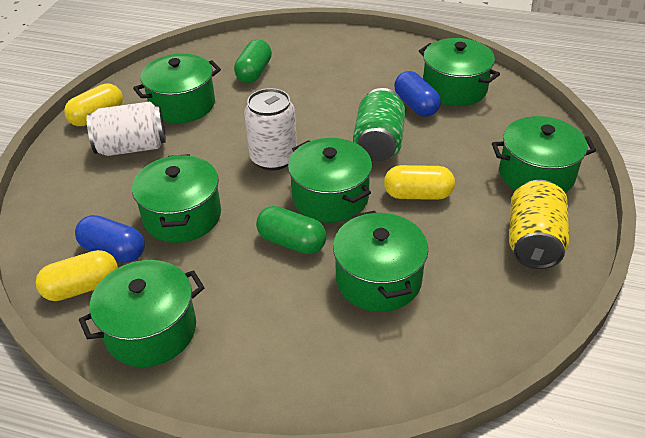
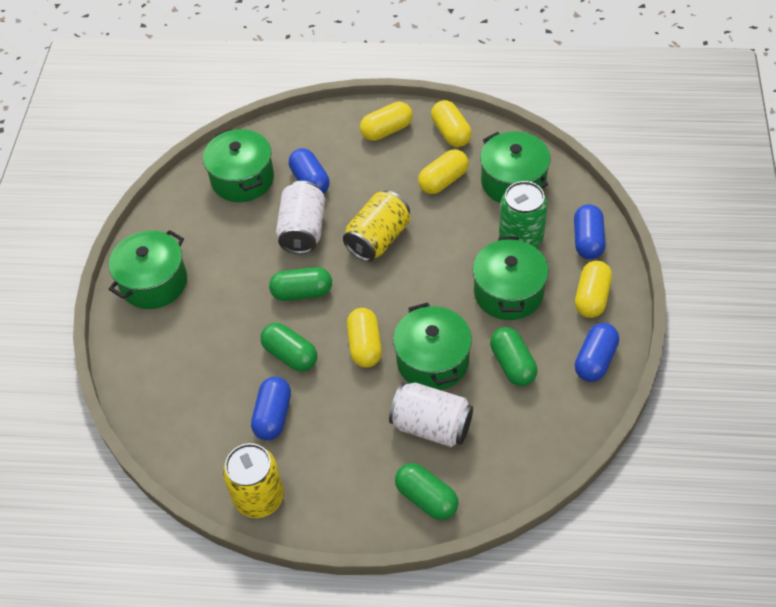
blue capsule: 2 -> 4
green capsule: 2 -> 4
green pot: 7 -> 5
yellow can: 1 -> 2
yellow capsule: 3 -> 5

